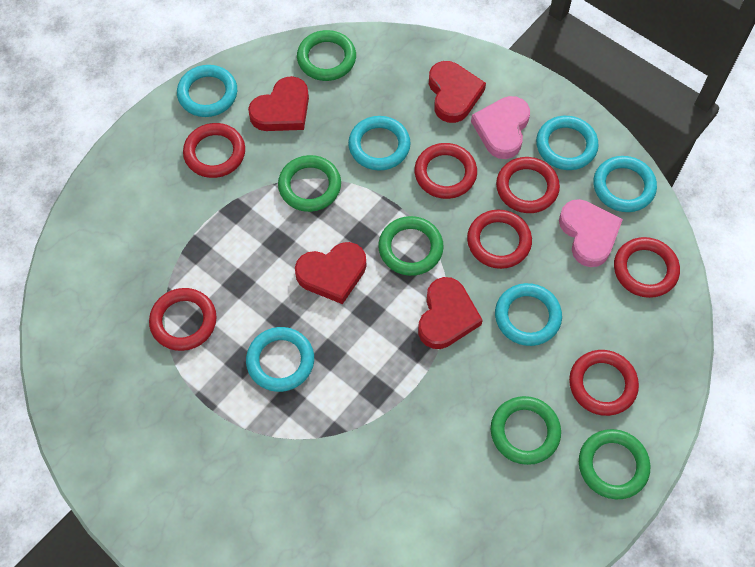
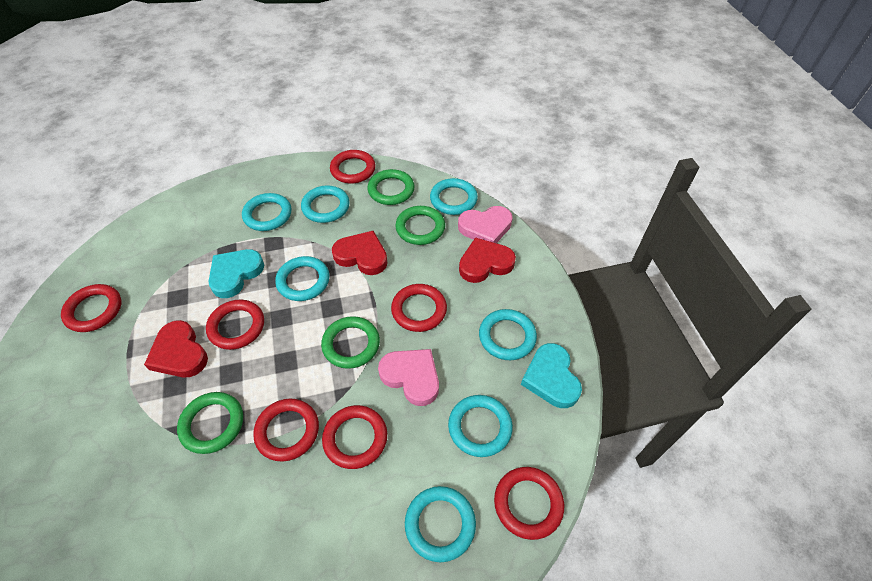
green ring: 5 -> 4
red heart: 4 -> 3
turquoise heart: 0 -> 2
turquoise ring: 6 -> 7

